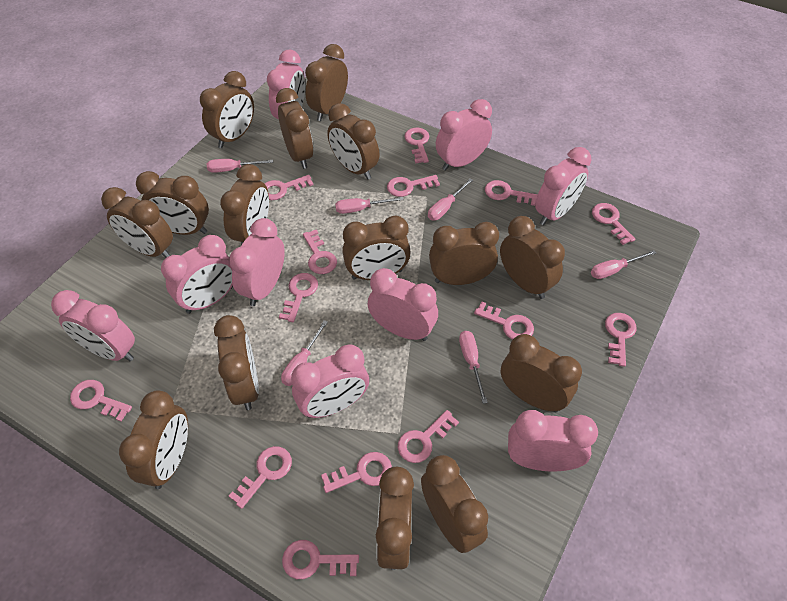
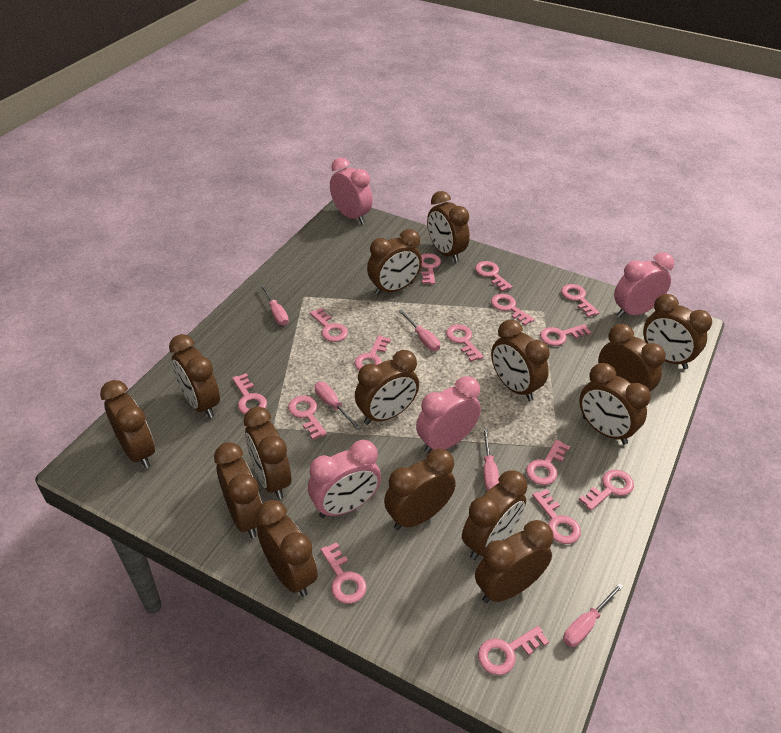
pink clock: 9 -> 4
pink key: 14 -> 15
pink screwdriver: 6 -> 5

